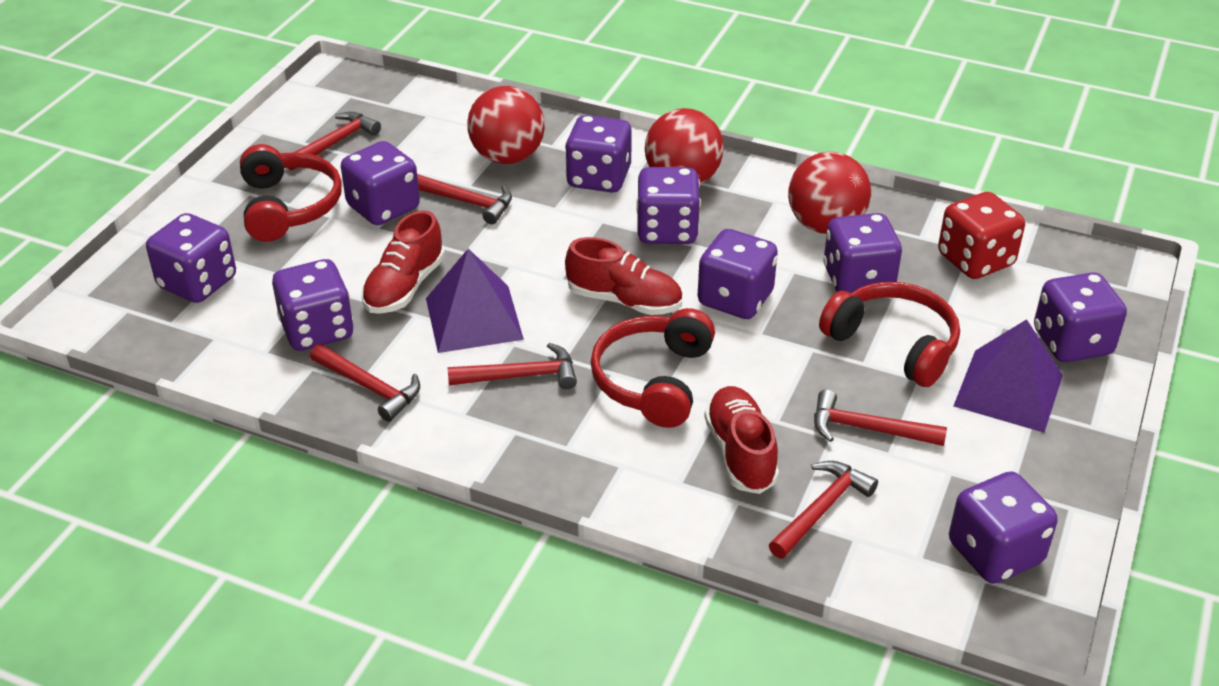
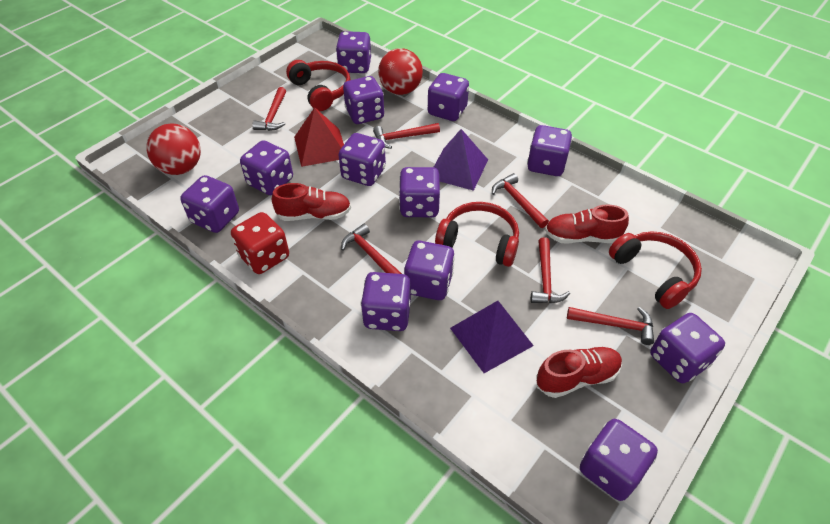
purple dice: 9 -> 12
red ball: 3 -> 2
red pyramid: 0 -> 1

